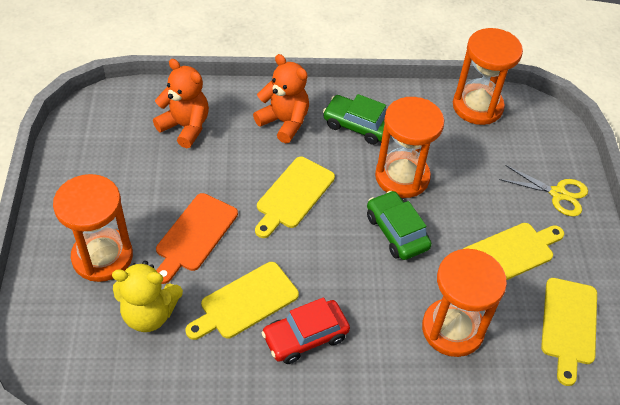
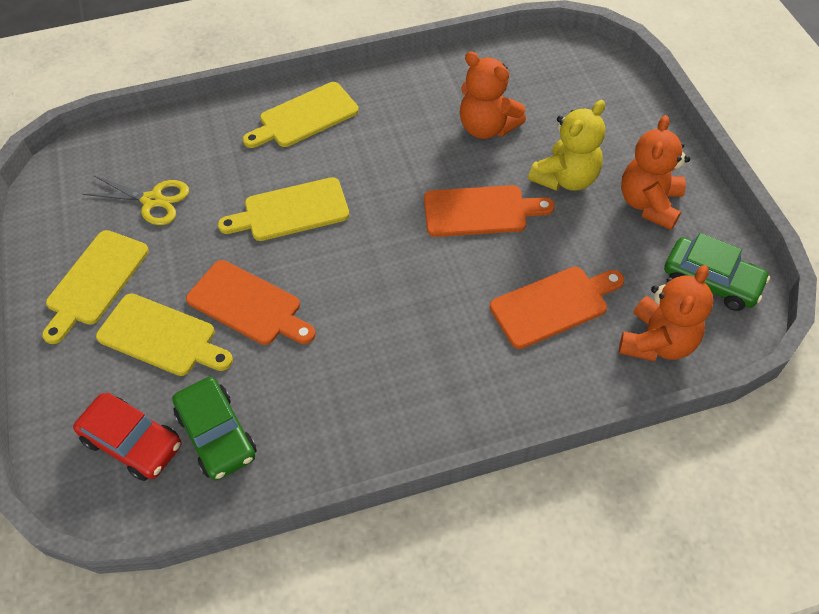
orange cutting board: 1 -> 3
orange hourglass: 4 -> 0
orange teddy bear: 2 -> 3

